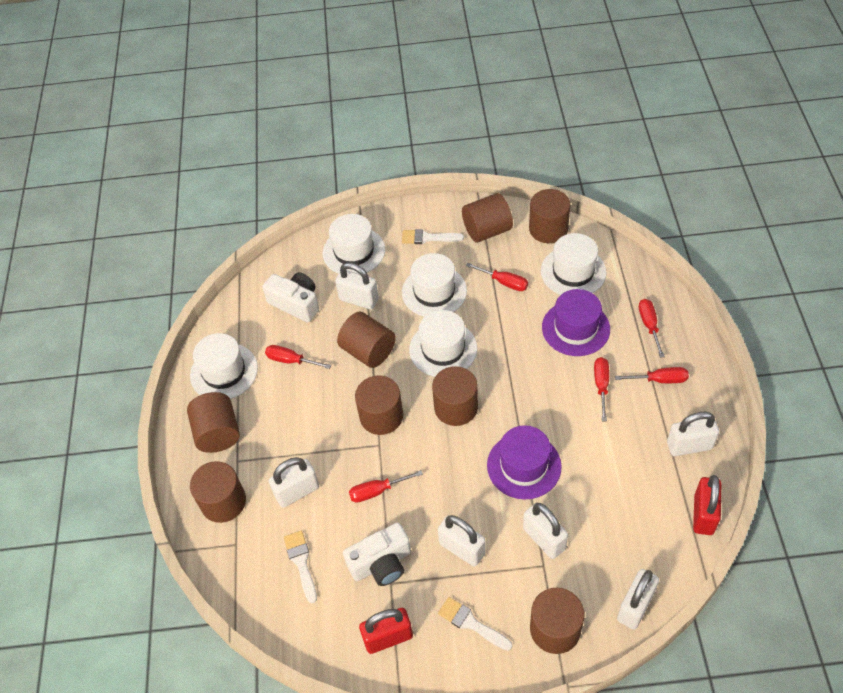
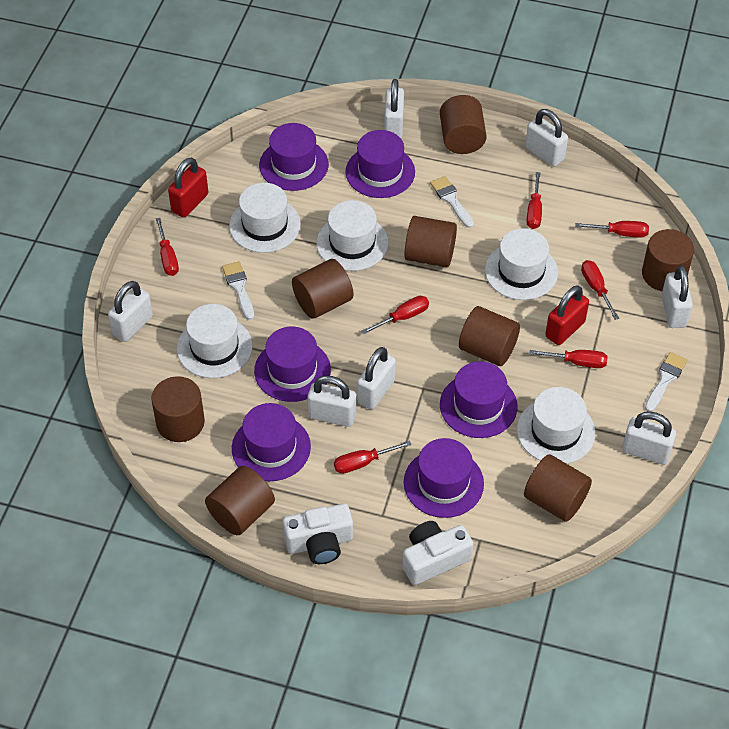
purple hat: 2 -> 6
red screwdriver: 6 -> 7
white padlock: 6 -> 7

